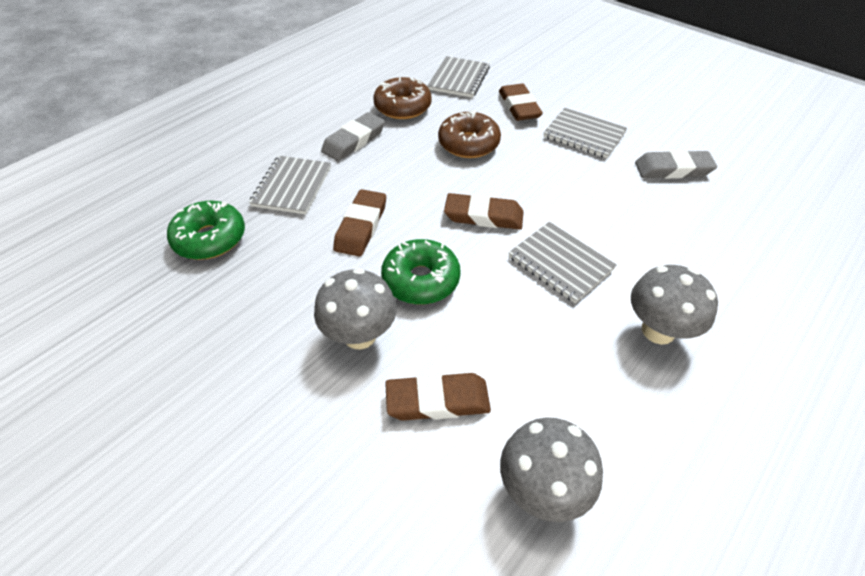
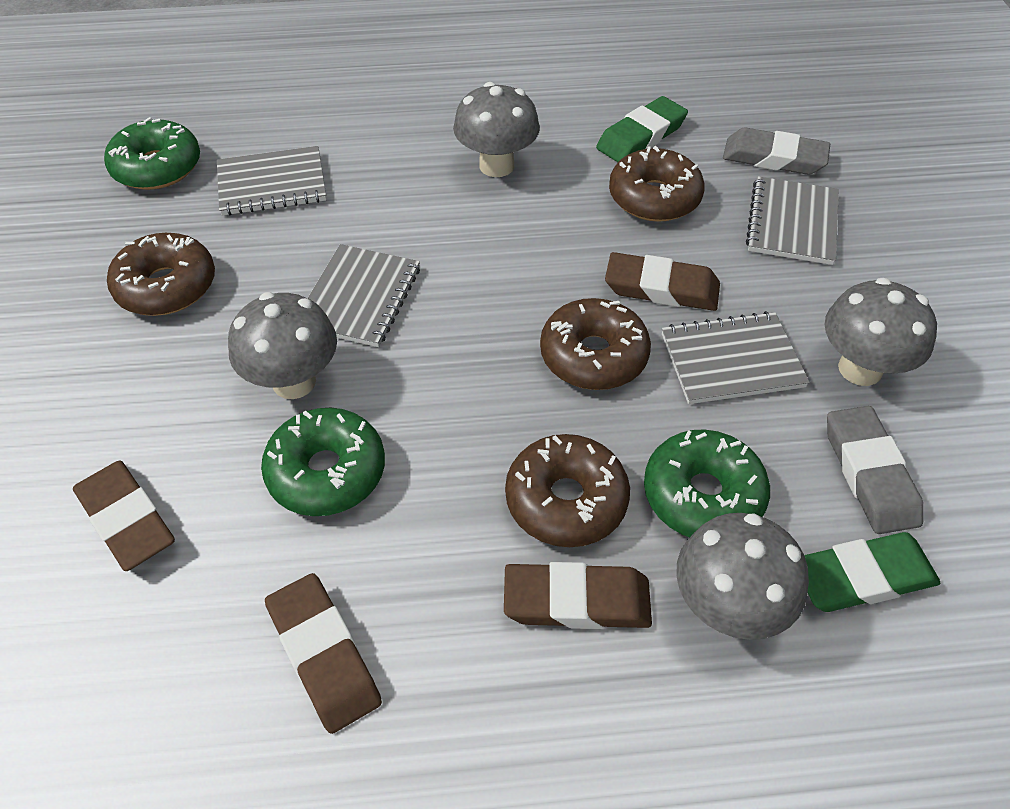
brown donut: 2 -> 4
green donut: 2 -> 3
green eraser: 0 -> 2
grey mushroom: 3 -> 4

